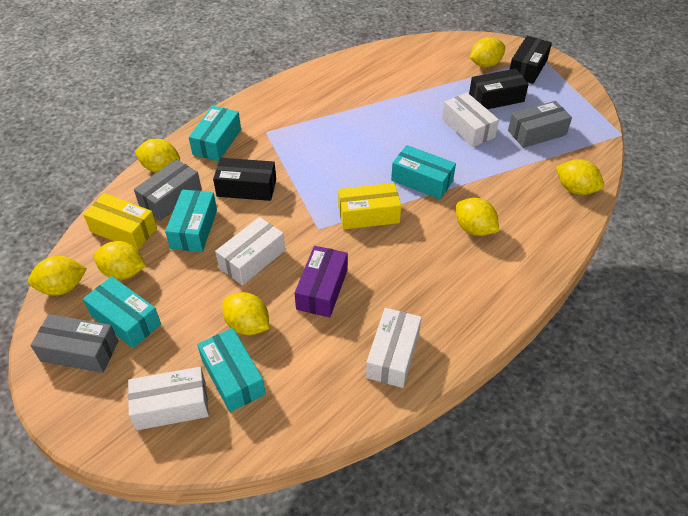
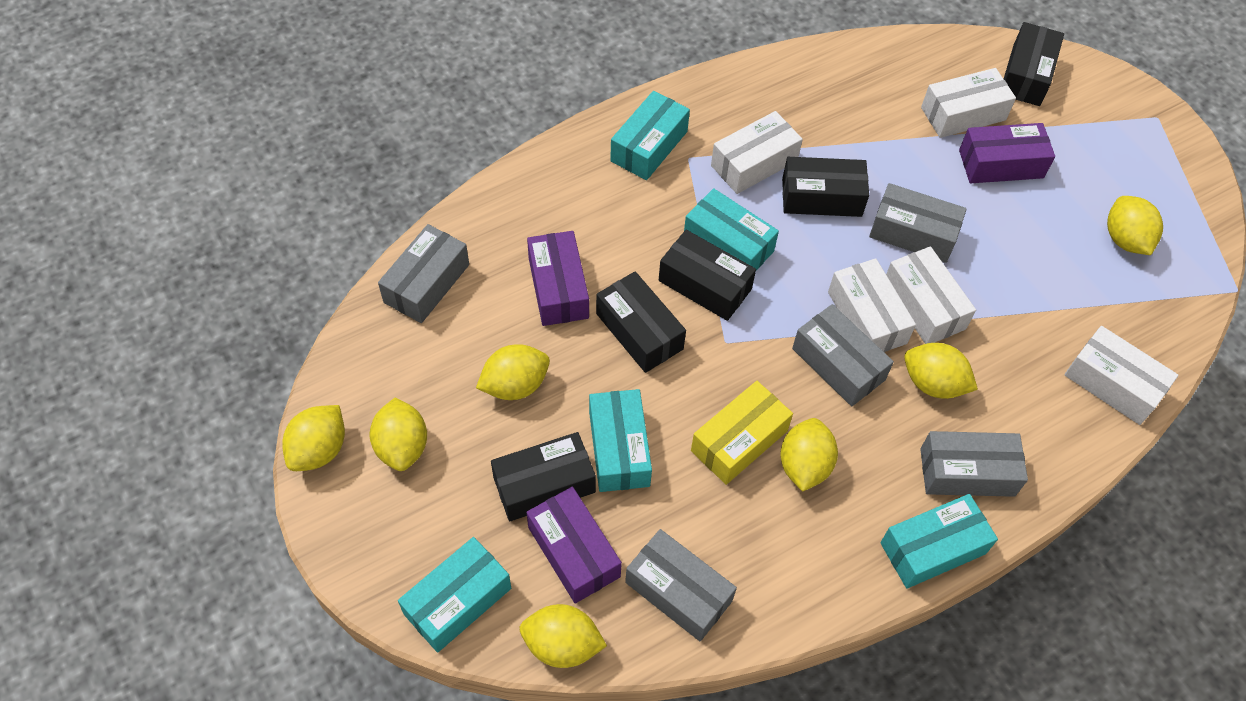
black box: 3 -> 5
grey box: 3 -> 5
purple box: 1 -> 3
white box: 4 -> 5
yellow box: 2 -> 1

